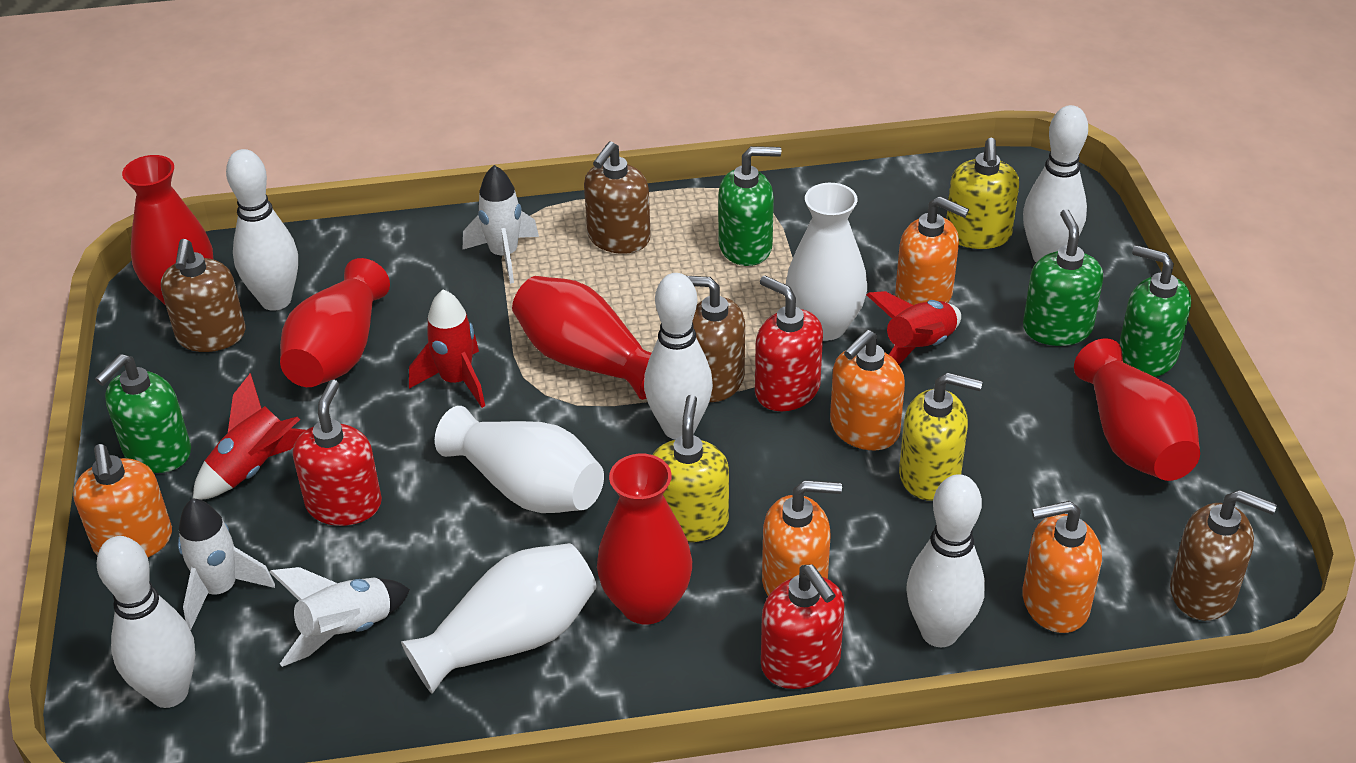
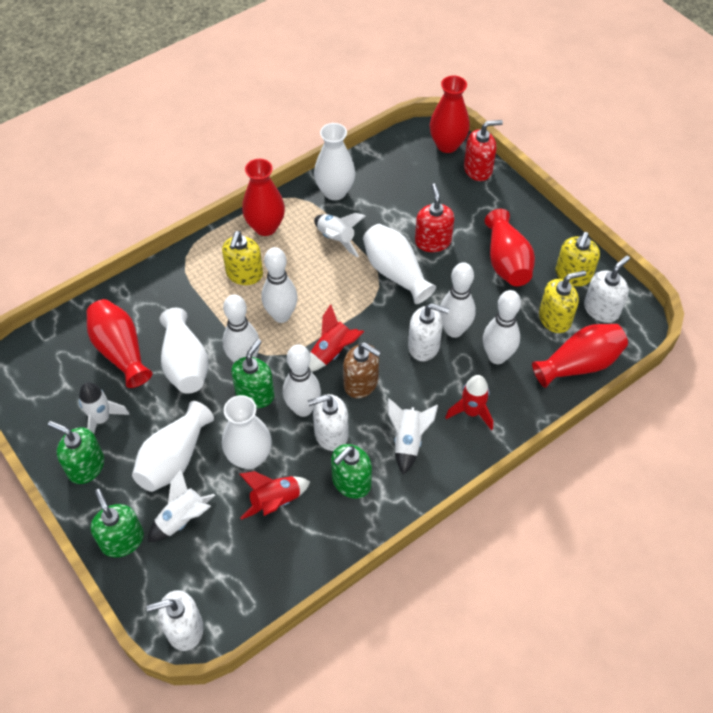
brown soap dispenser: 4 -> 1
orange soap dispenser: 5 -> 0
red soap dispenser: 3 -> 2
white rocket: 3 -> 4
white soap dispenser: 0 -> 4
white vase: 3 -> 5

